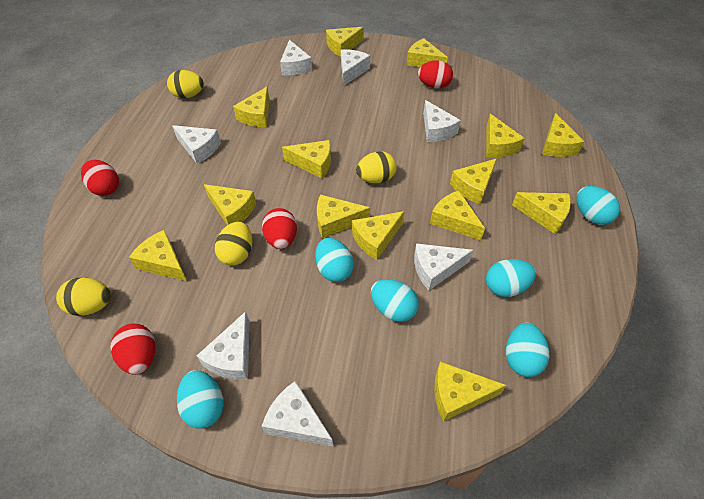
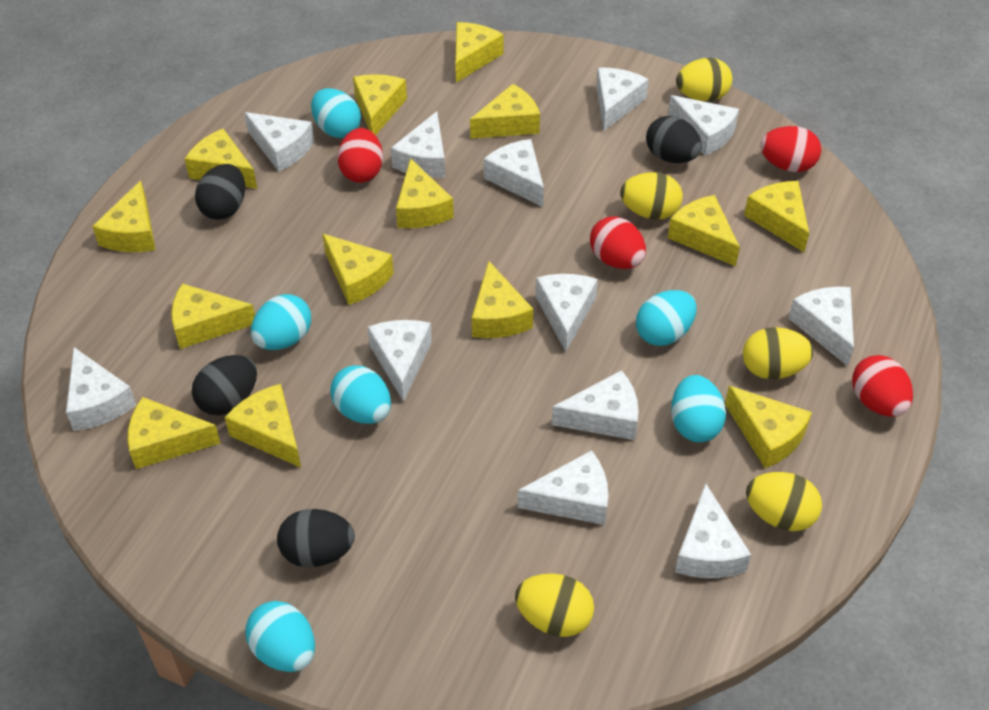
black egg: 0 -> 4
white cheese: 7 -> 12
yellow egg: 4 -> 5

